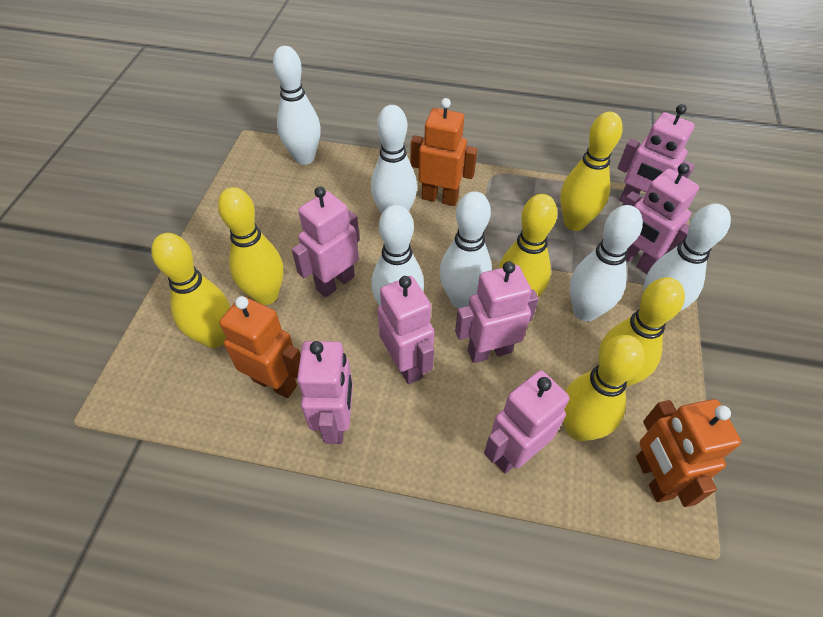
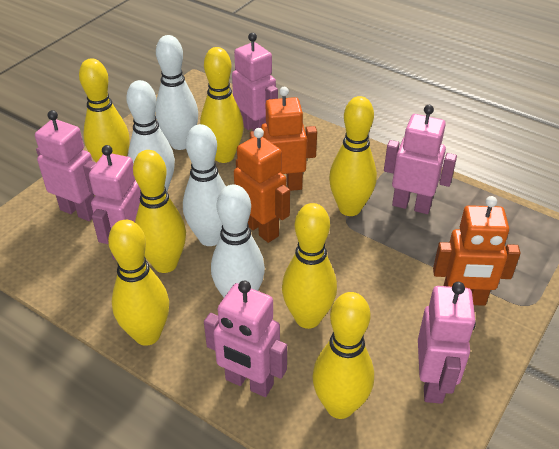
pink robot: 7 -> 6
white bowling pin: 6 -> 4
yellow bowling pin: 6 -> 7

